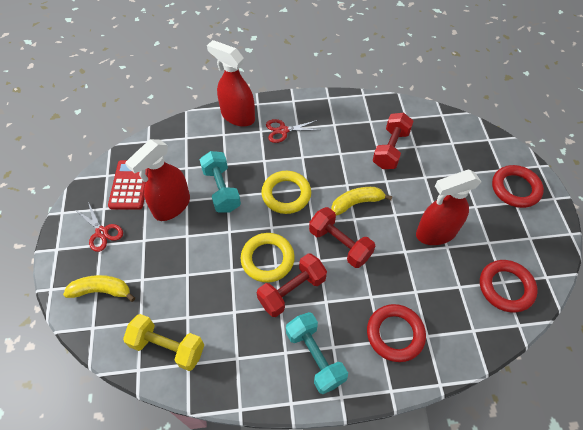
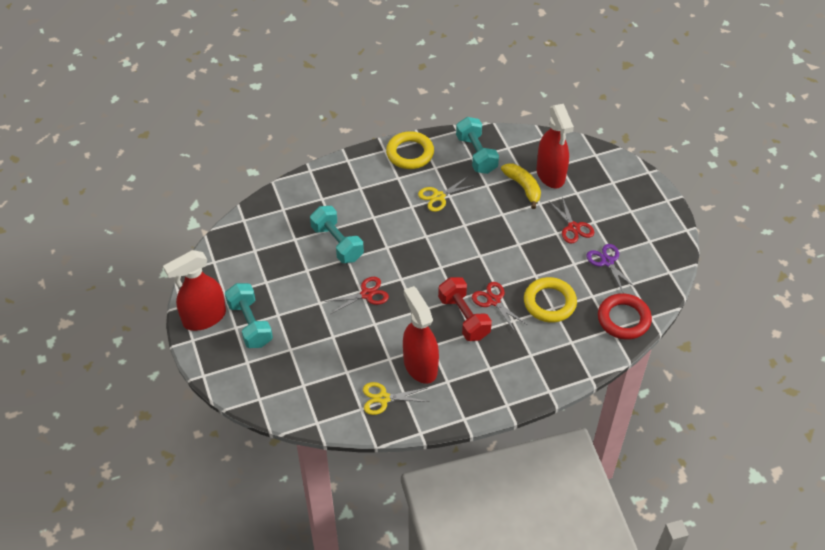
purple scissors: 0 -> 1
red calculator: 1 -> 0
red dumbbell: 3 -> 1
red ring: 3 -> 1
red scissors: 2 -> 3
turquoise dumbbell: 2 -> 3
yellow banana: 2 -> 1
yellow dumbbell: 1 -> 0
yellow scissors: 0 -> 2

